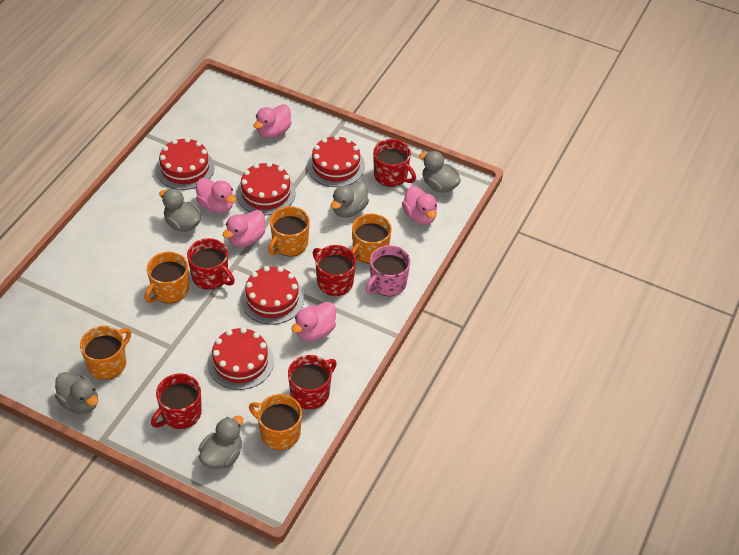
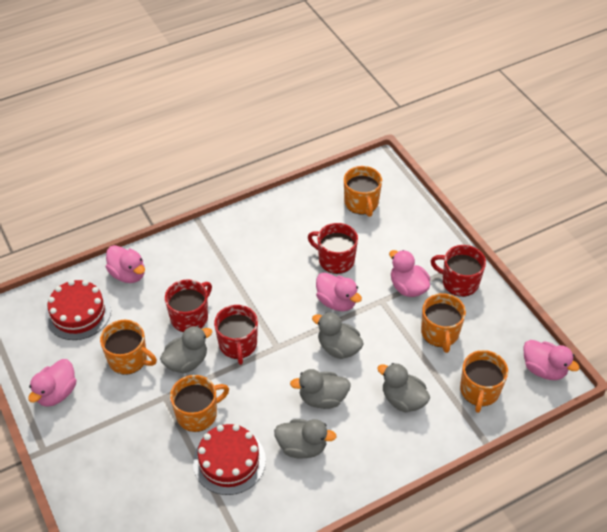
pink mug: 1 -> 0
red cake: 5 -> 2
red mug: 5 -> 4

